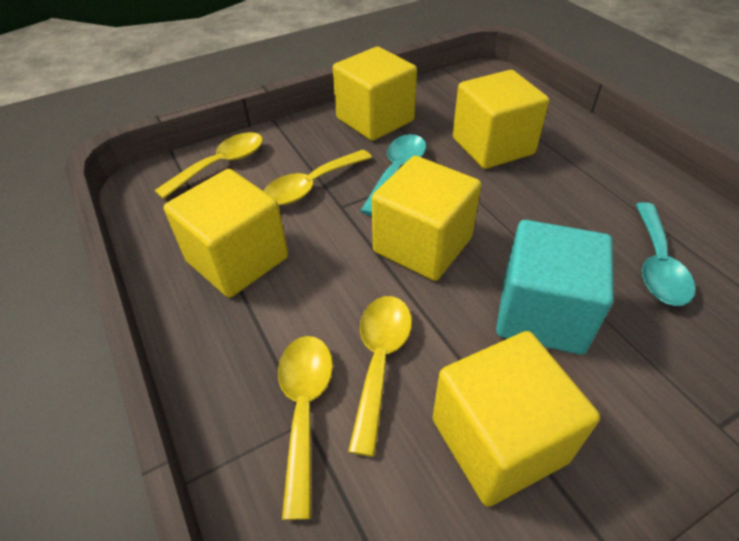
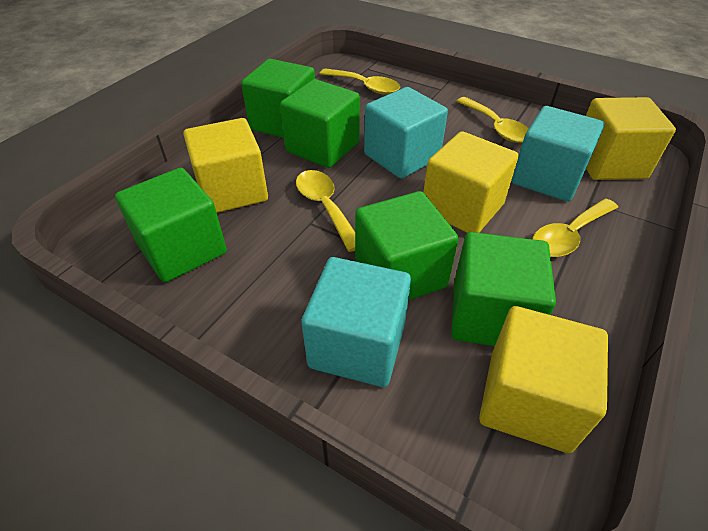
green cube: 0 -> 5
turquoise cube: 1 -> 3
turquoise spoon: 2 -> 0
yellow cube: 5 -> 4

